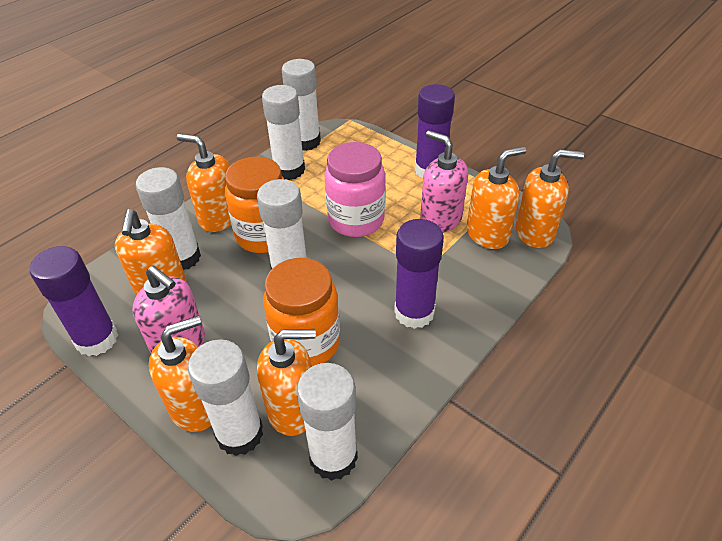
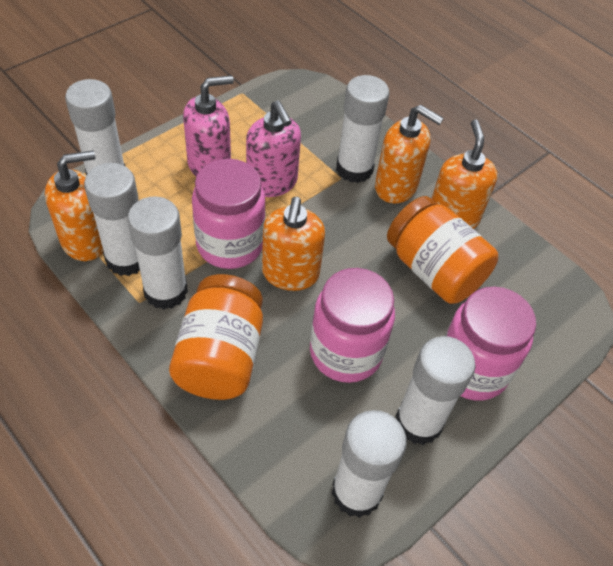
orange soap dispenser: 6 -> 4
pink jar: 1 -> 3
purple glue stick: 3 -> 0

